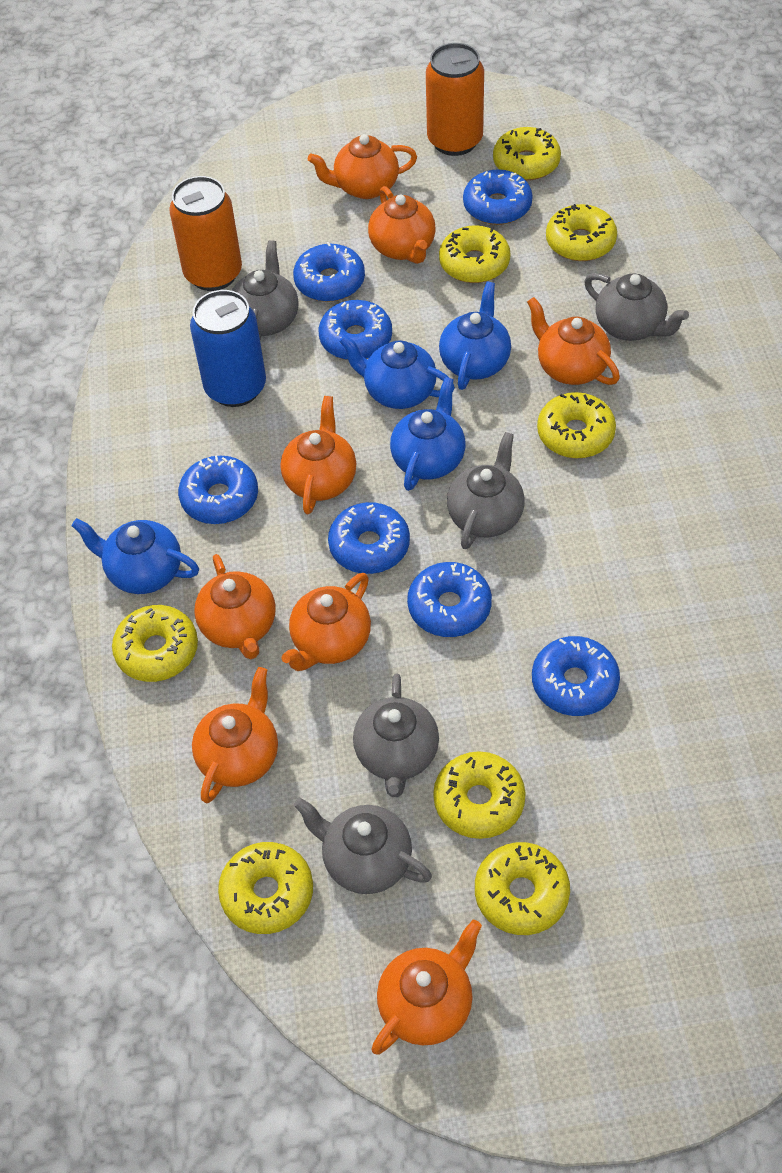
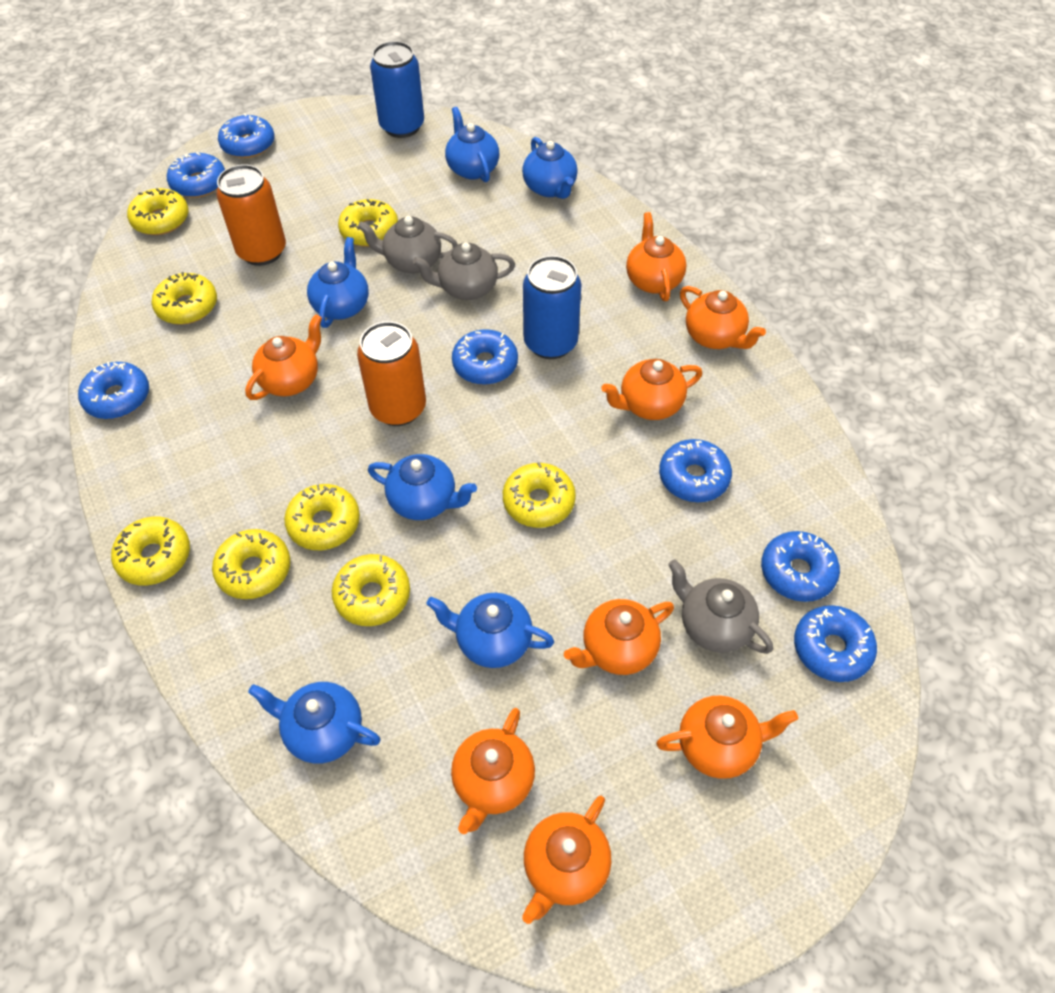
blue can: 1 -> 2
blue teapot: 4 -> 6
grey teapot: 5 -> 3

